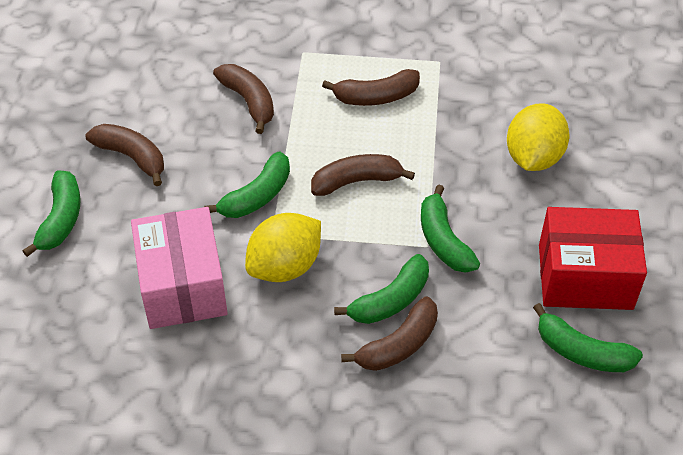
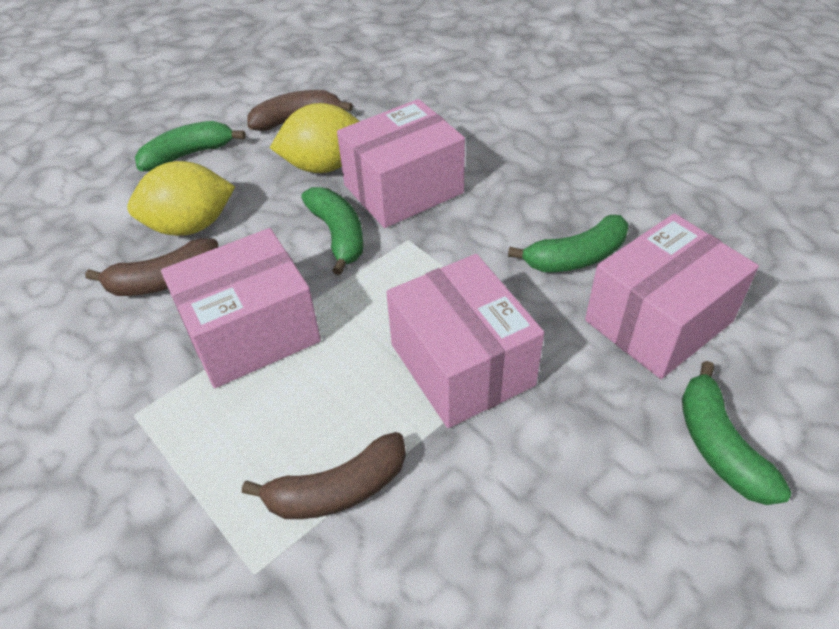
brown banana: 5 -> 3
green banana: 5 -> 4
pink box: 1 -> 4
red box: 1 -> 0

